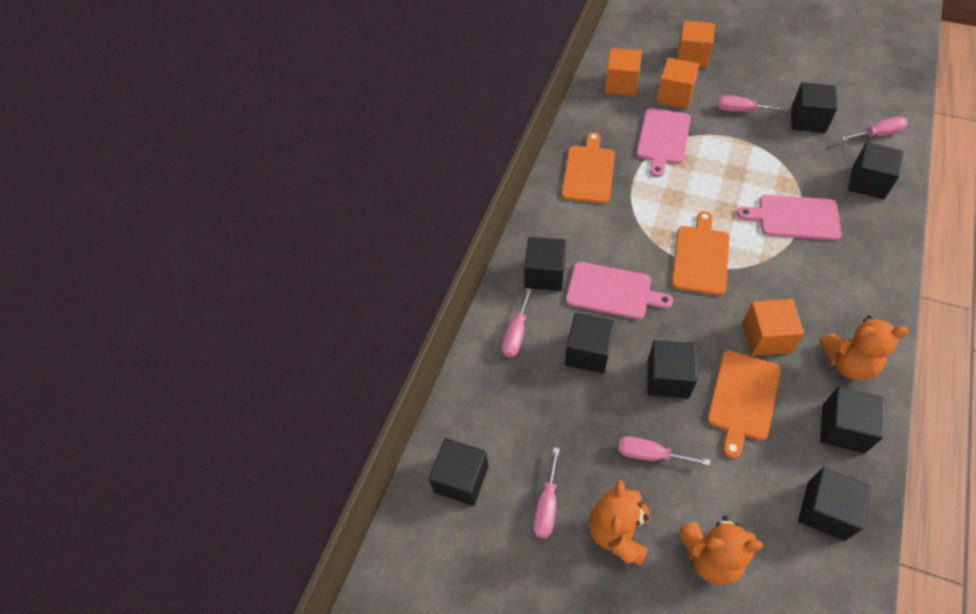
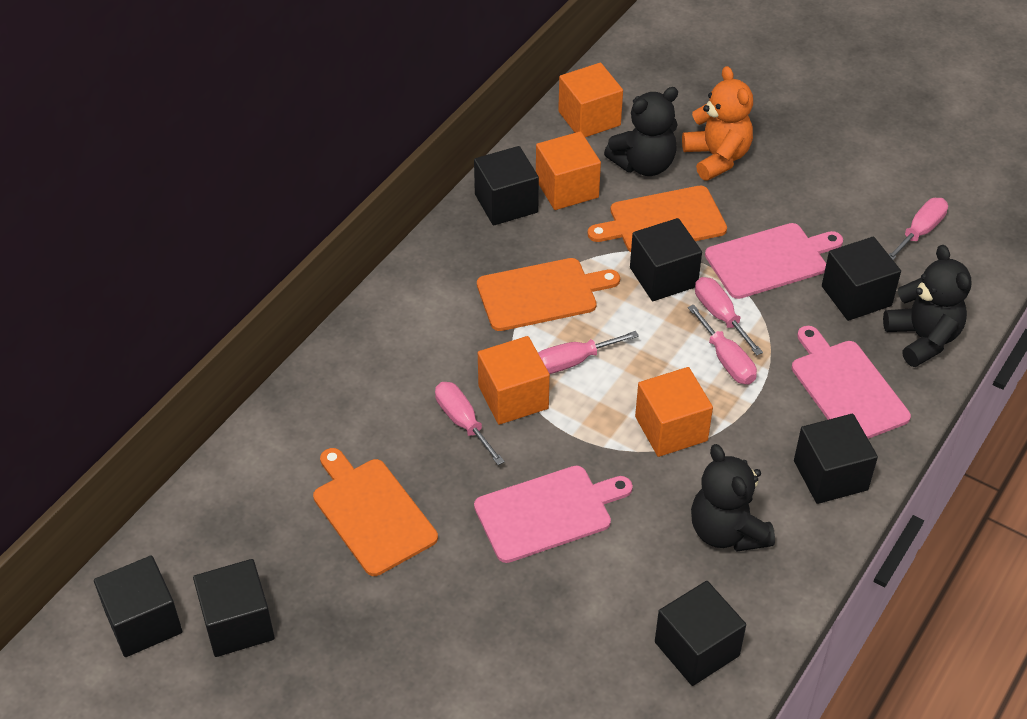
black cube: 8 -> 7
black teddy bear: 0 -> 3
orange teddy bear: 3 -> 1

